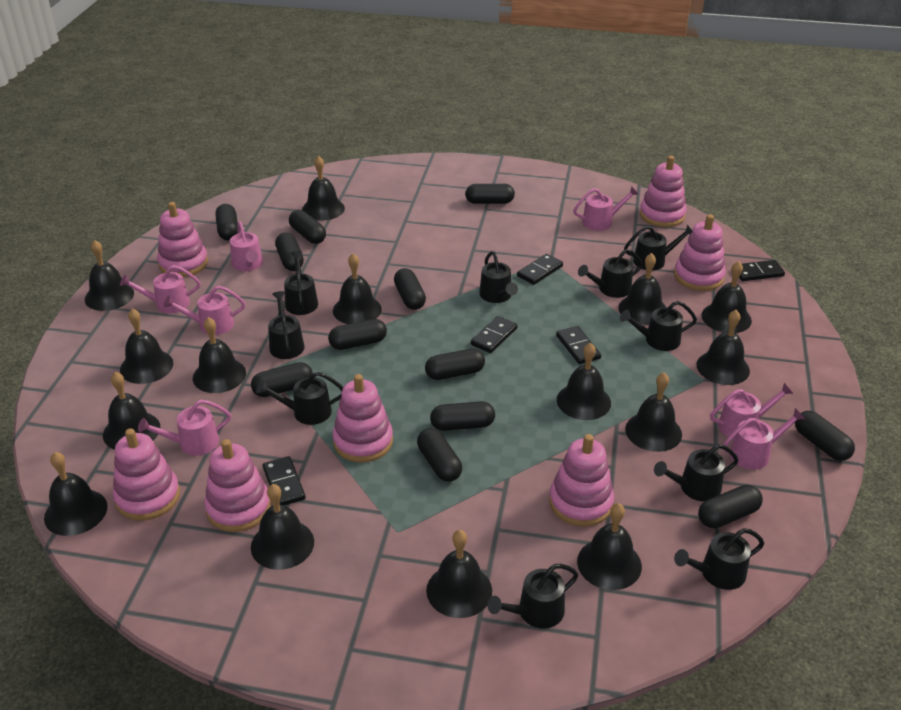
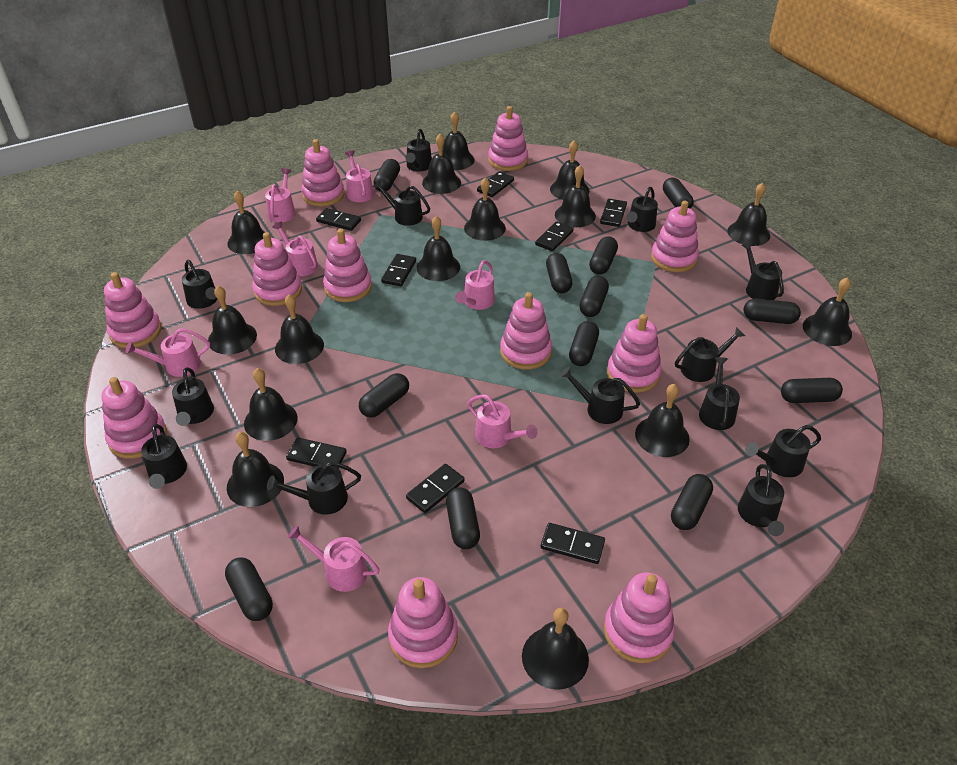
black domino: 5 -> 8
black watering can: 10 -> 13
pink stacking toy: 7 -> 11

